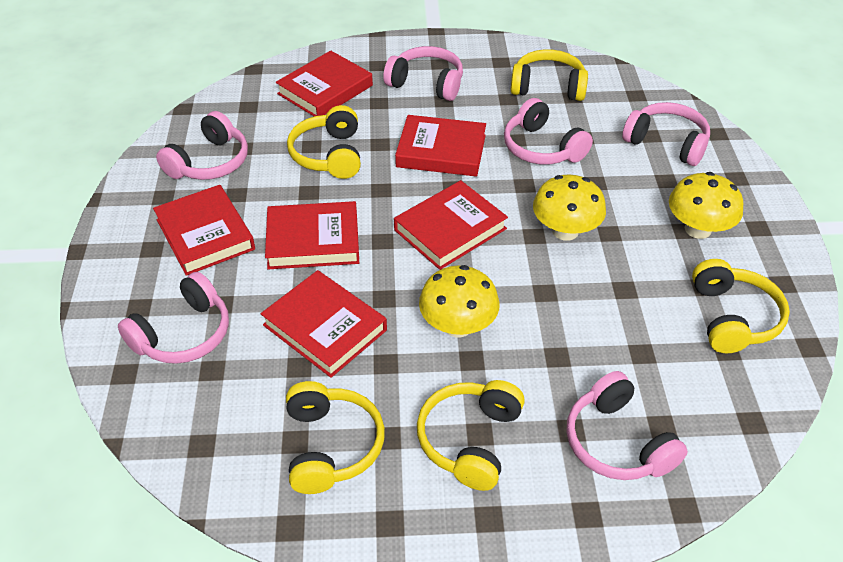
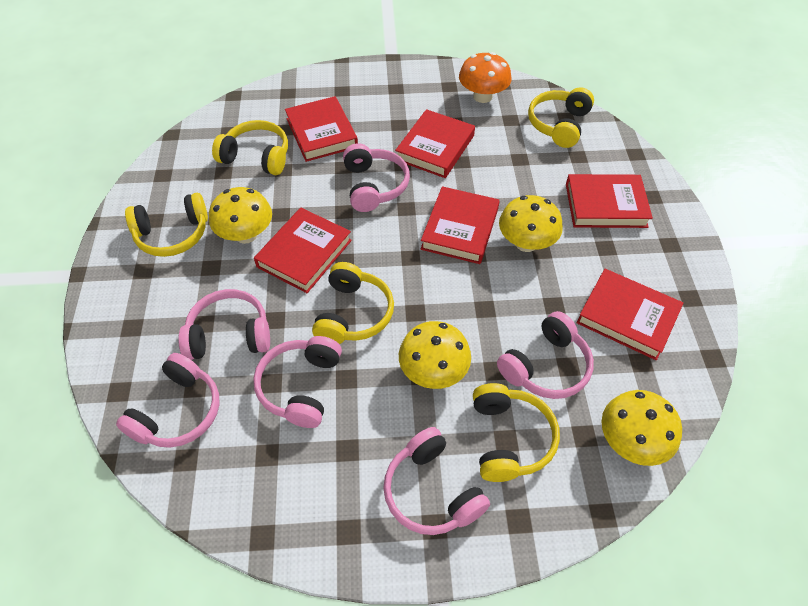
orange mushroom: 0 -> 1
yellow mushroom: 3 -> 4

